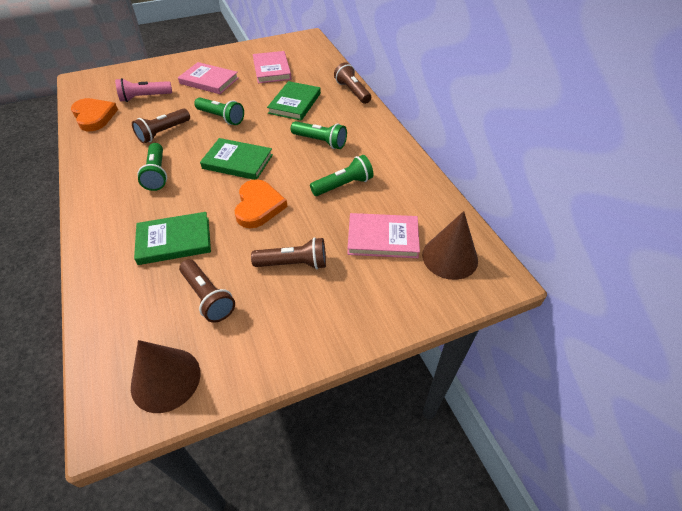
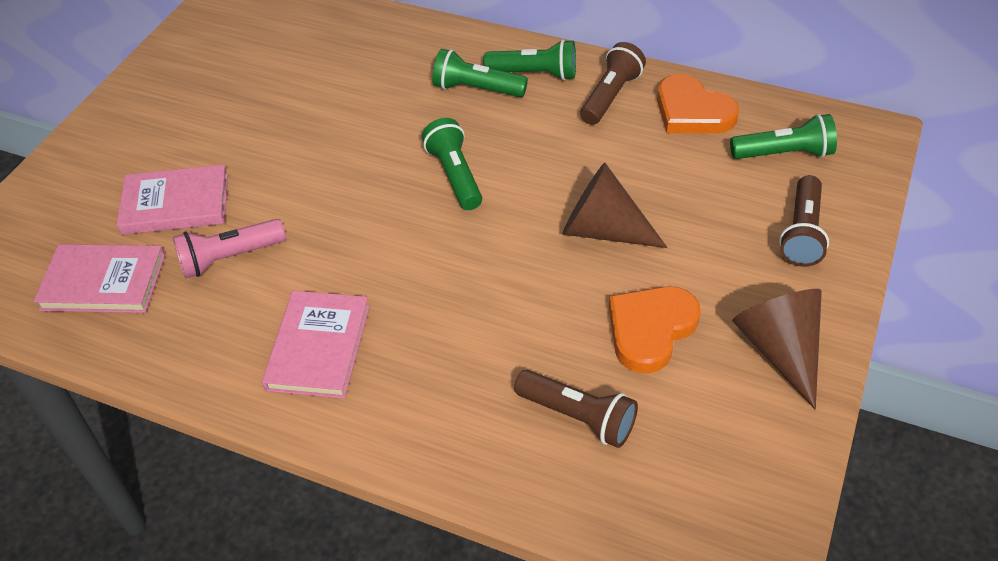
brown flashlight: 4 -> 3
green book: 3 -> 0

